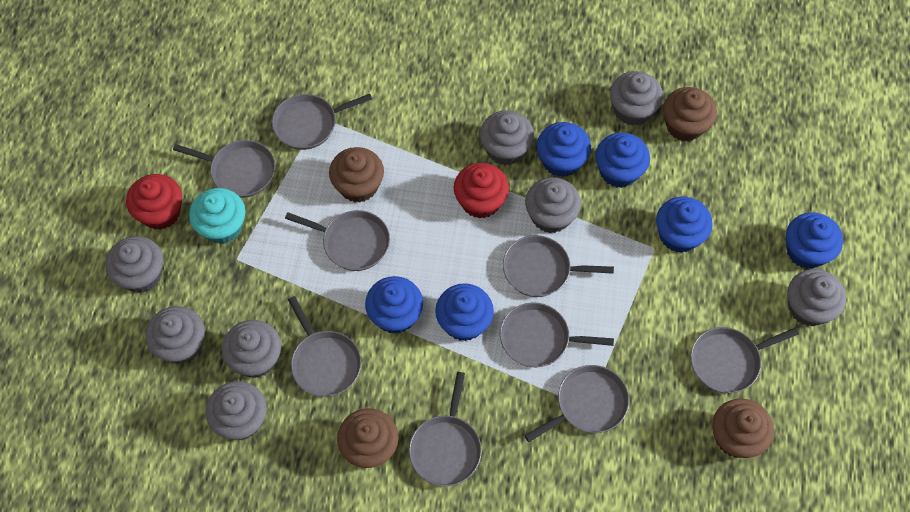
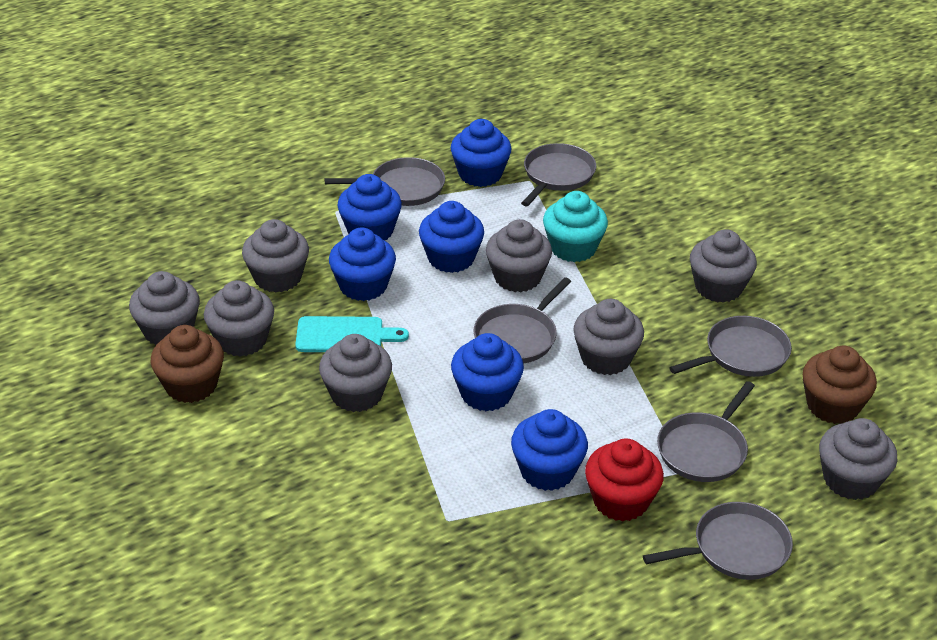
brown cupcake: 4 -> 2
grey pan: 9 -> 6
red cupcake: 2 -> 1
turquoise cutting board: 0 -> 1

